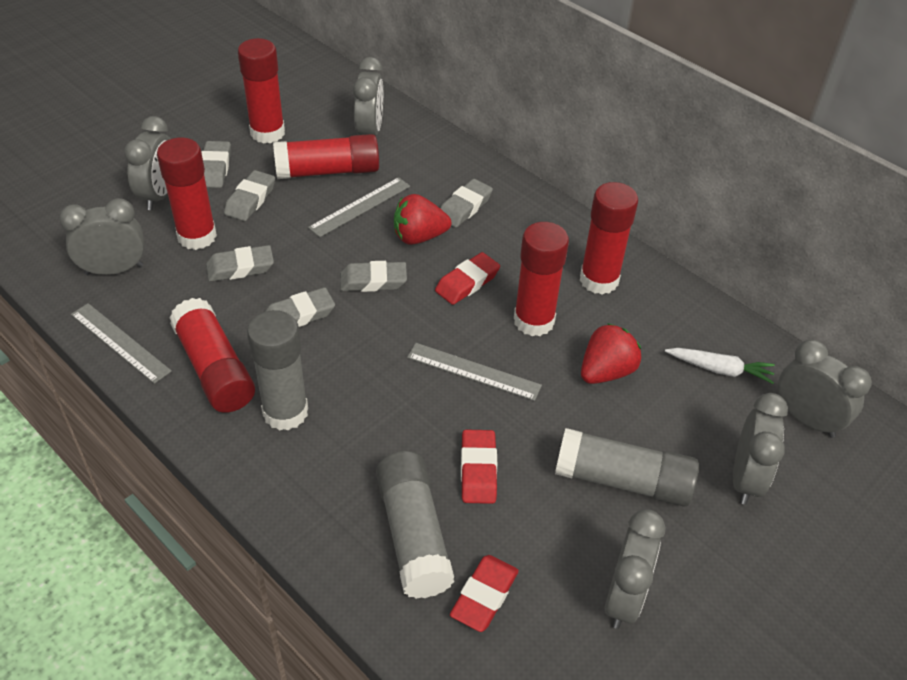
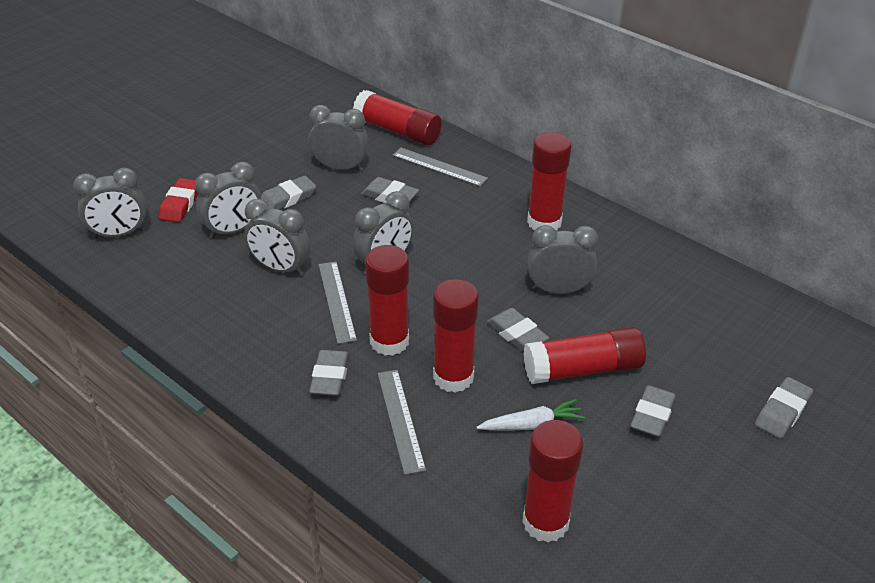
grey glue stick: 3 -> 0
red eraser: 3 -> 1
red strawberry: 2 -> 0

